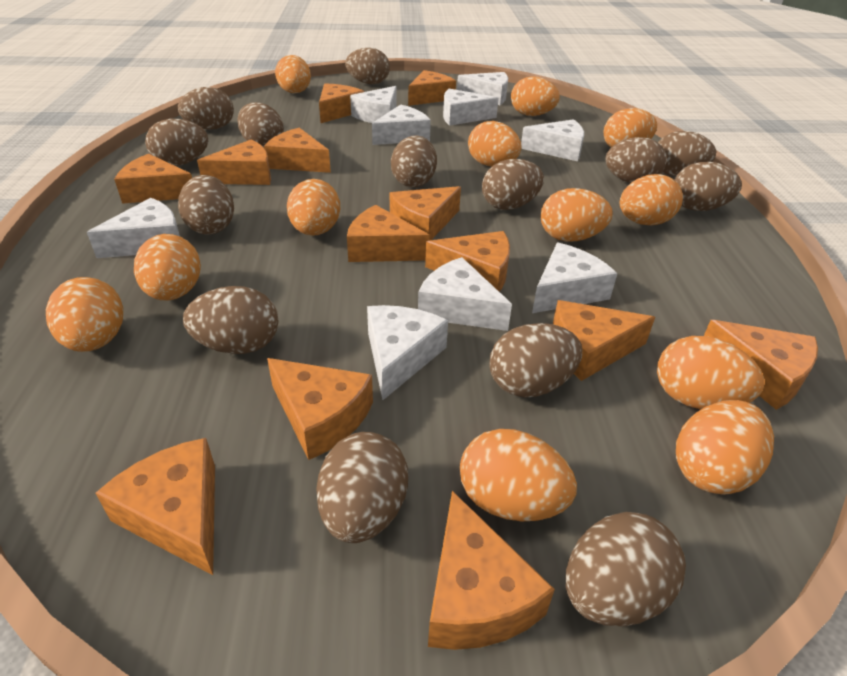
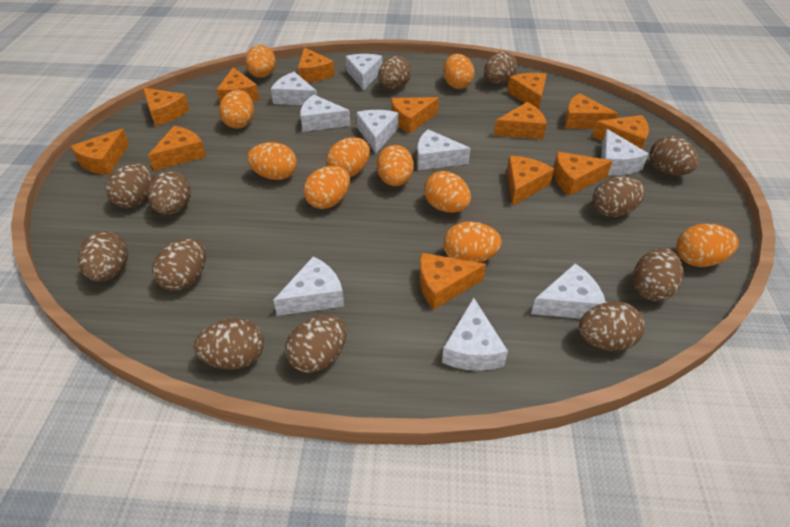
brown egg: 14 -> 12
orange egg: 12 -> 10

